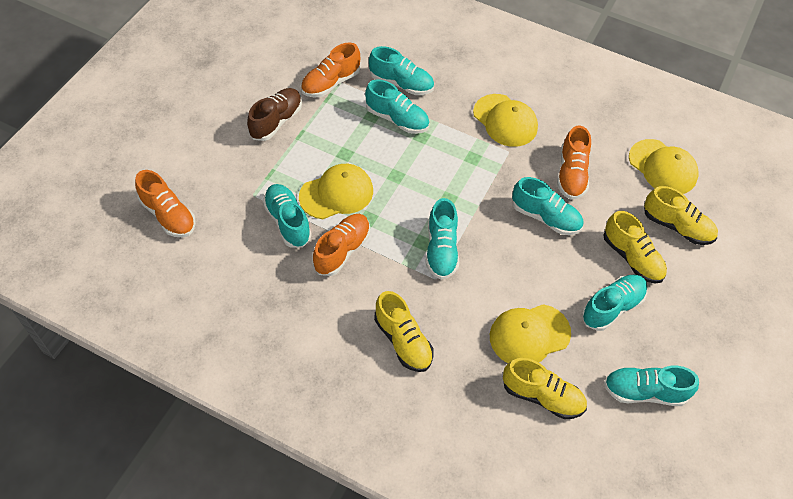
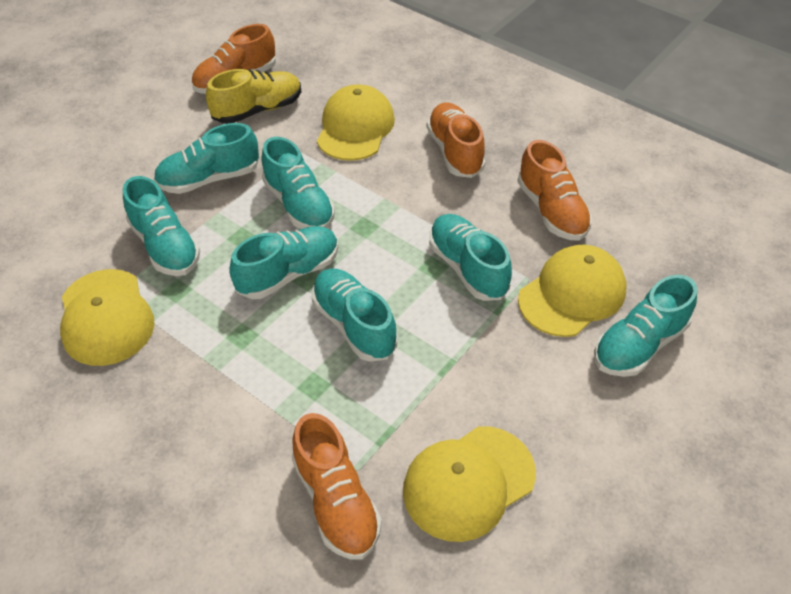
brown shoe: 1 -> 0
yellow shoe: 4 -> 1

